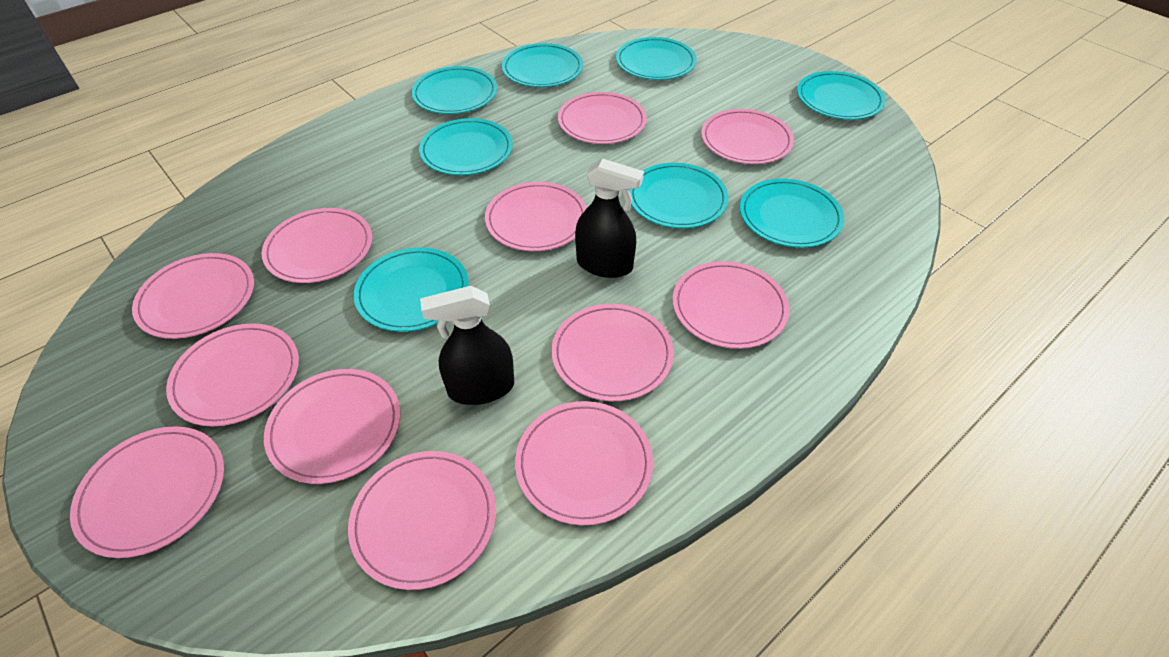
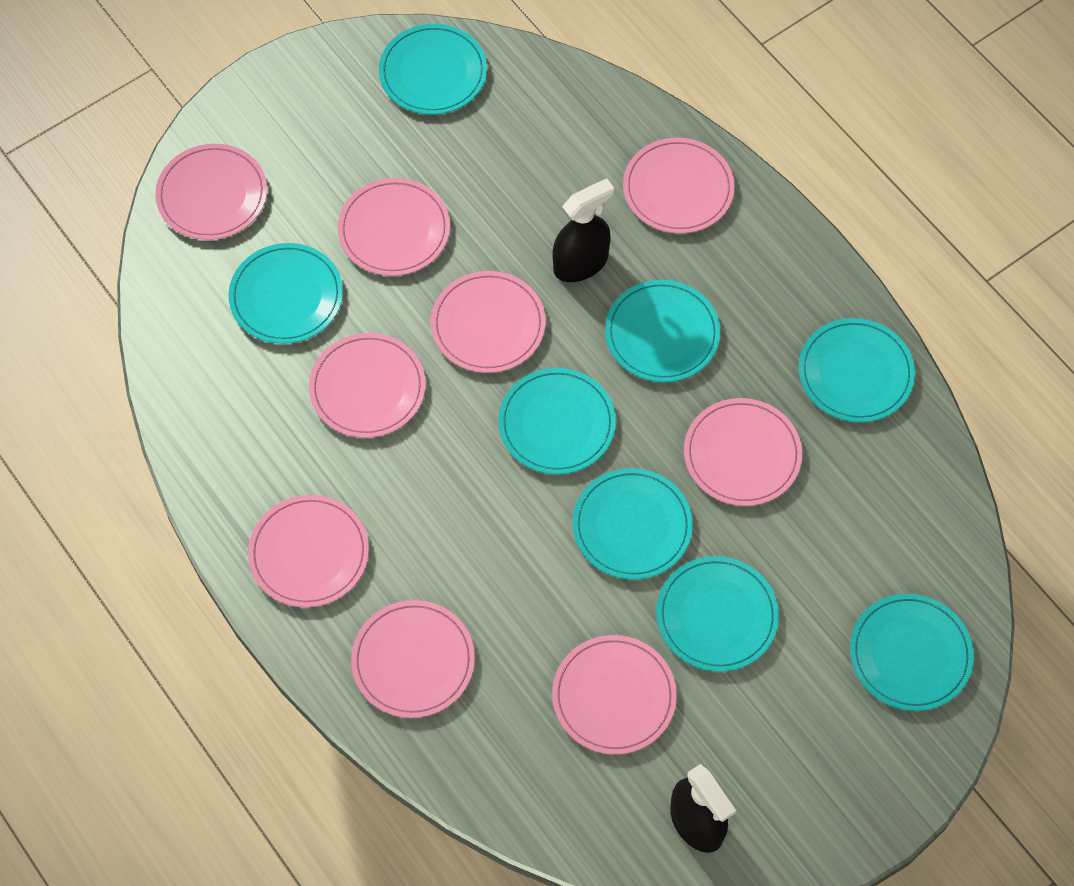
pink plate: 12 -> 9

